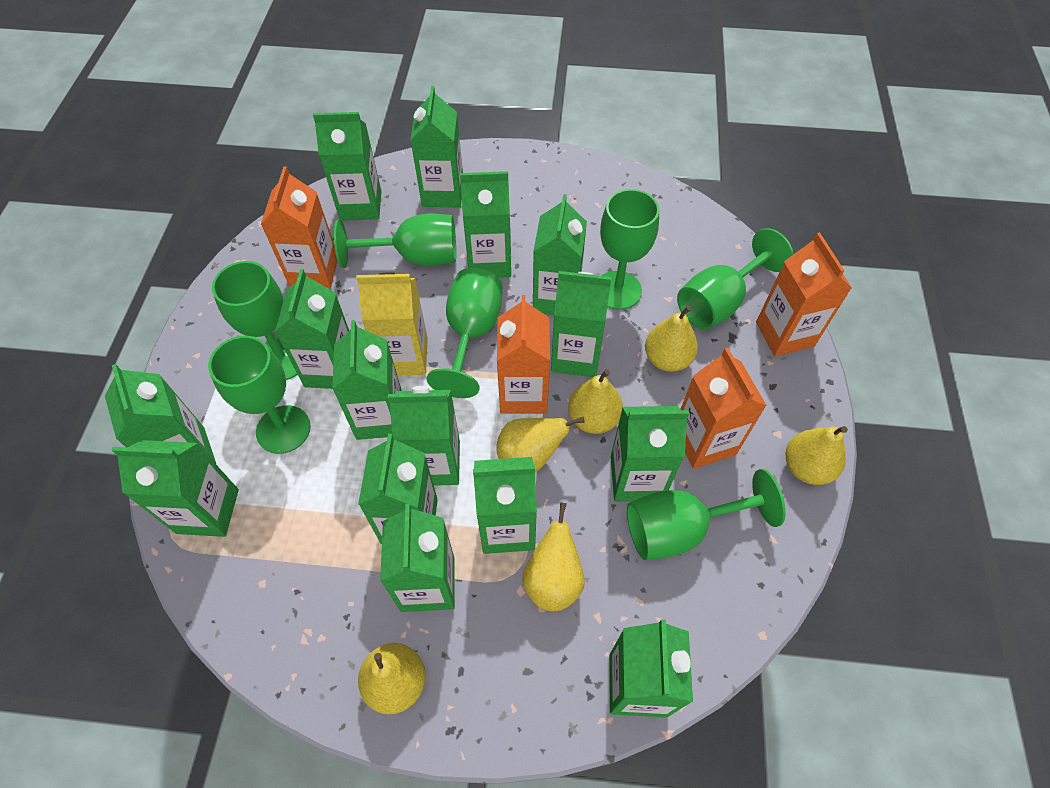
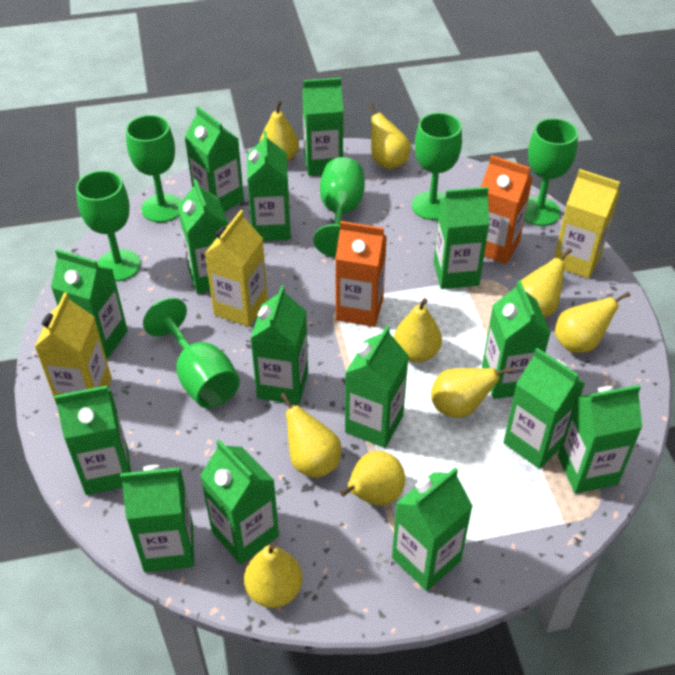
green goblet: 7 -> 6
orange carton: 4 -> 2
yellow carton: 1 -> 3
yellow pear: 6 -> 9

